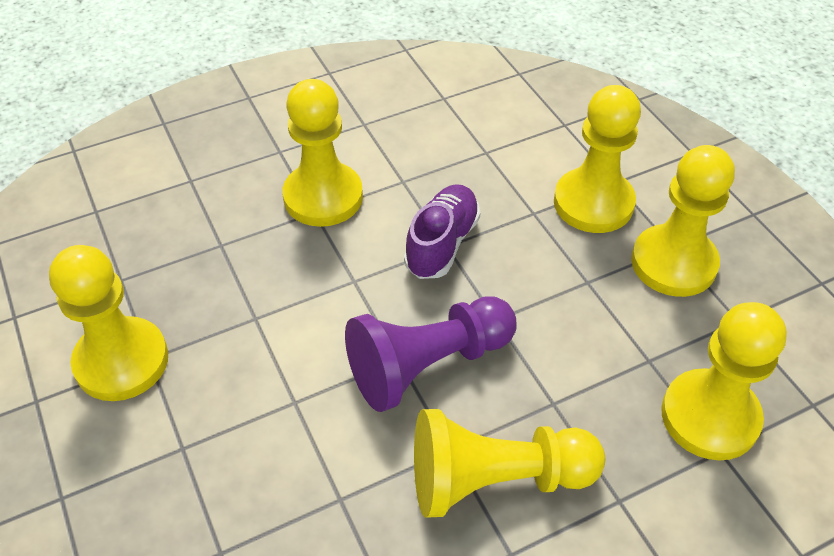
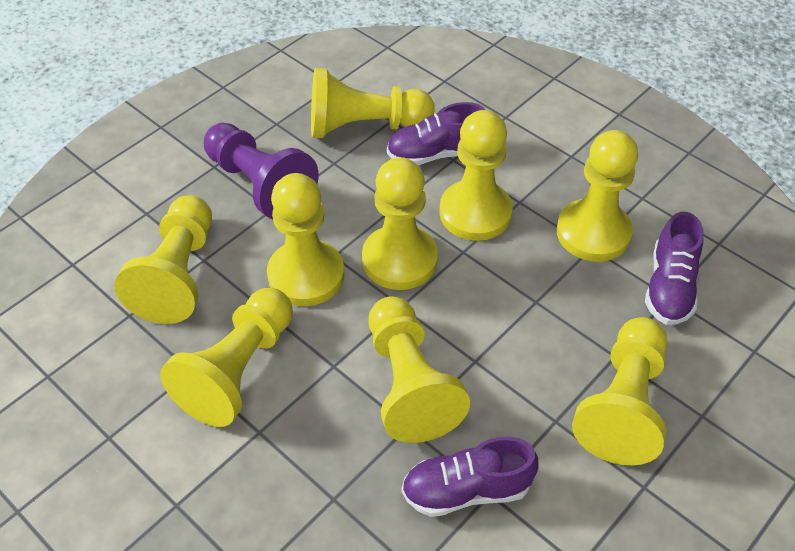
purple shoe: 1 -> 3
yellow pawn: 6 -> 9

